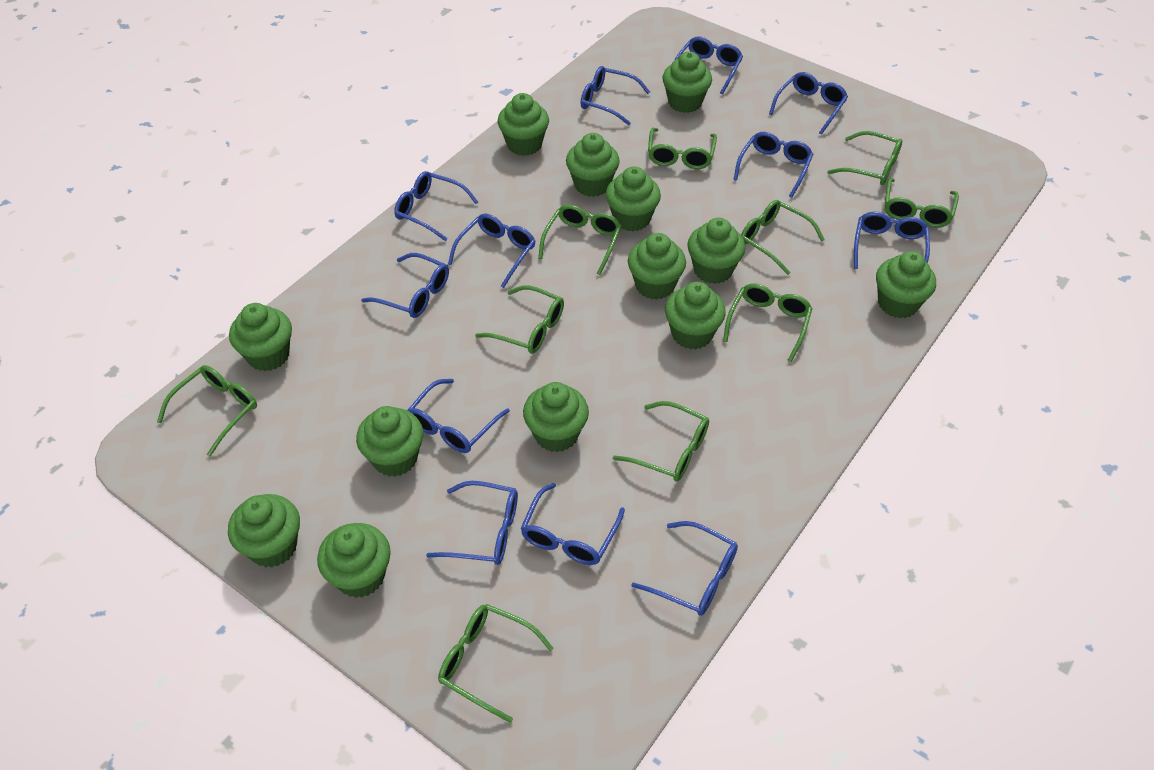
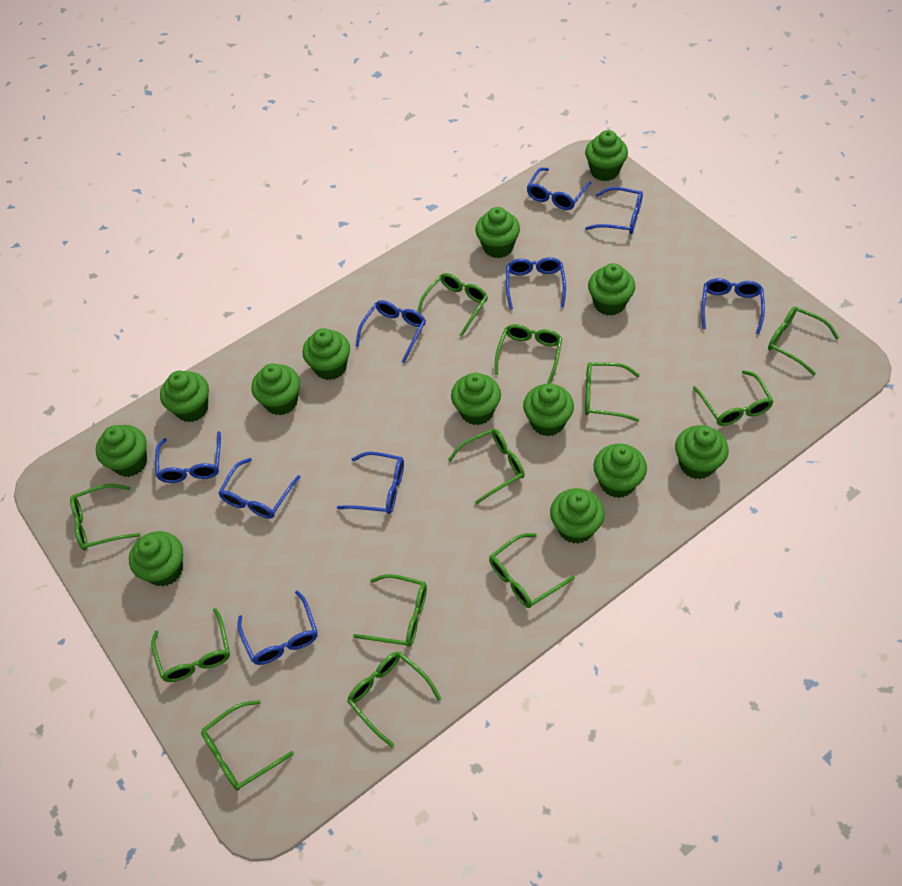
blue glasses: 12 -> 9
green glasses: 10 -> 12

